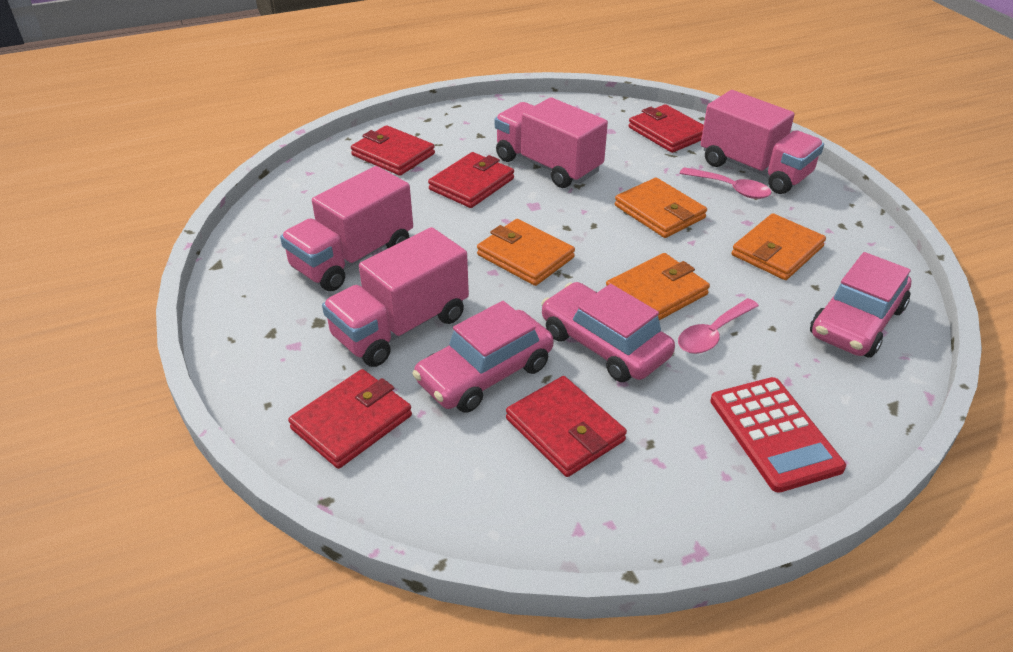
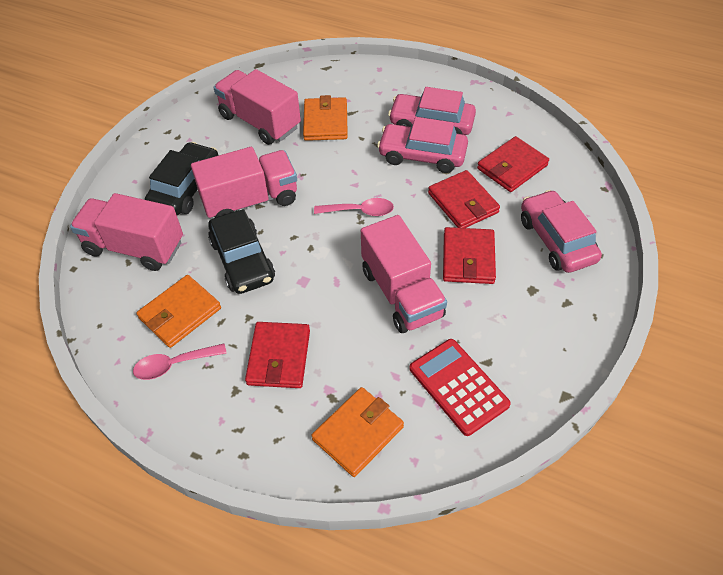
black car: 0 -> 2
orange wallet: 4 -> 3
red wallet: 5 -> 4

